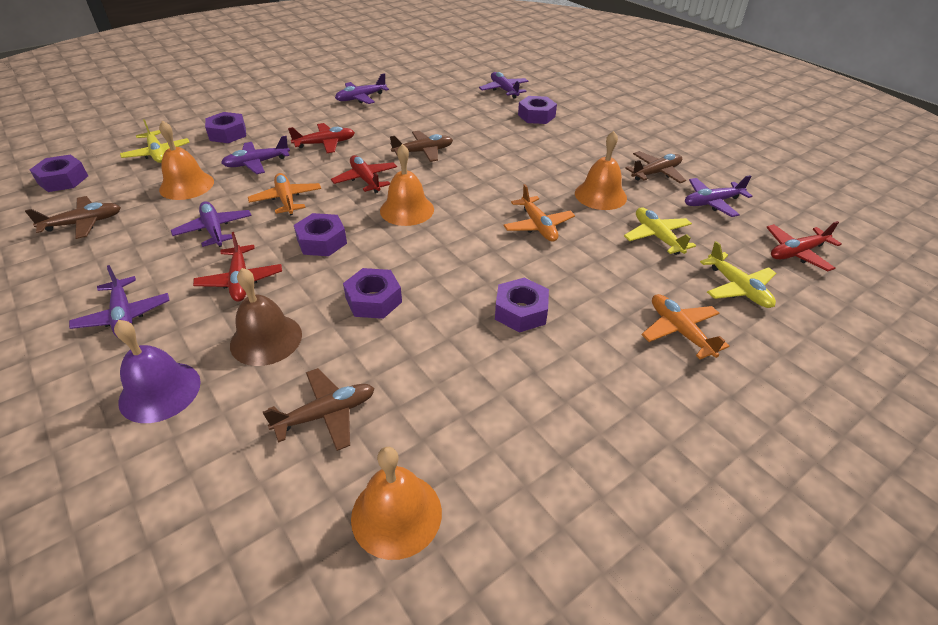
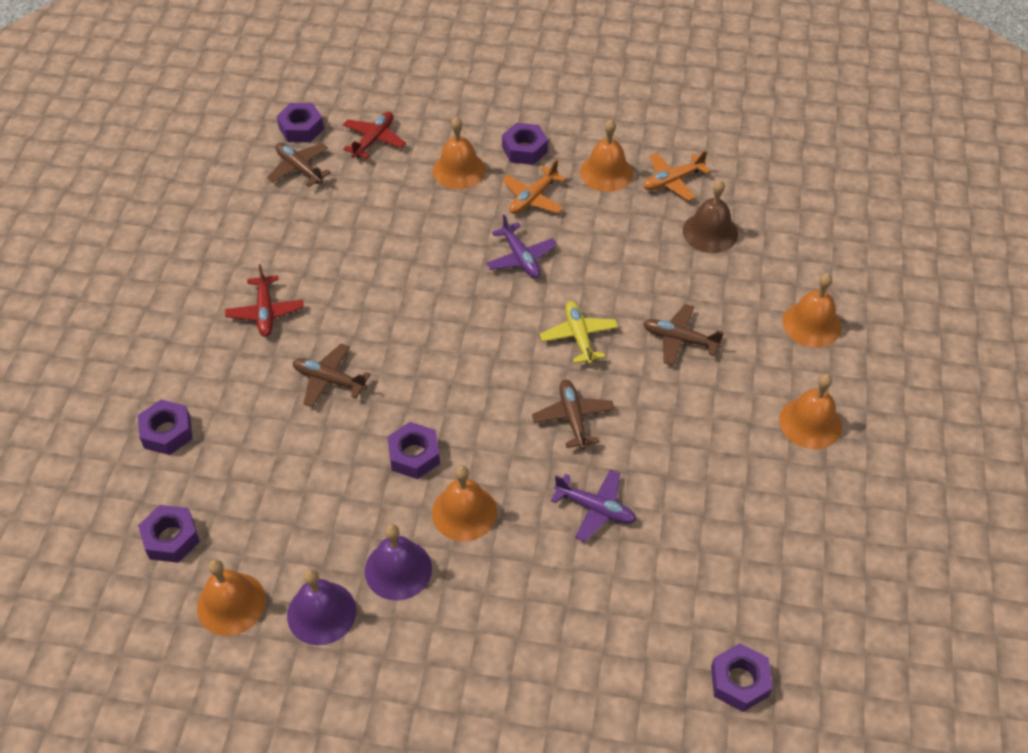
orange bell: 4 -> 6
orange plane: 3 -> 2
purple bell: 1 -> 2
purple plane: 6 -> 2
red plane: 4 -> 2
yellow plane: 3 -> 1

